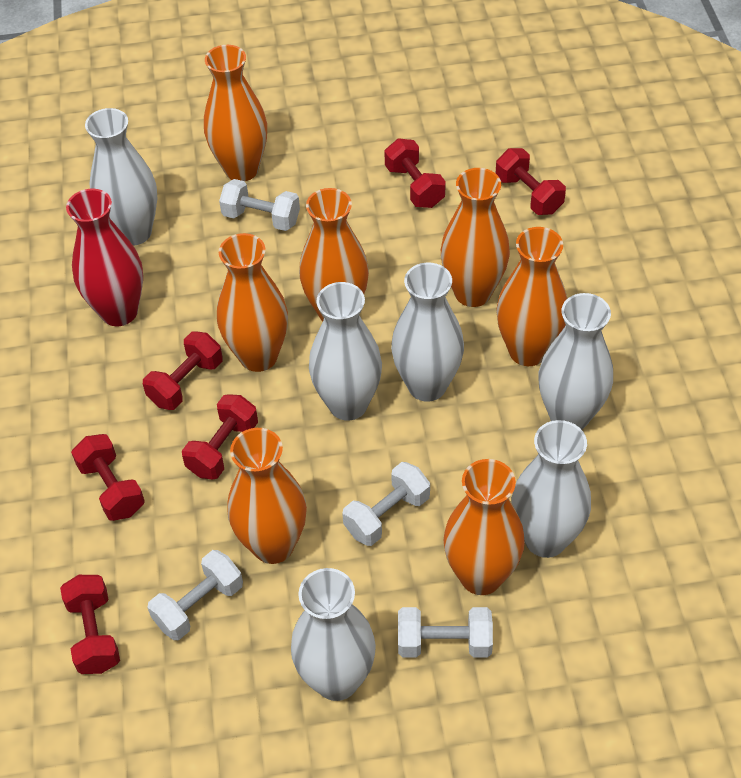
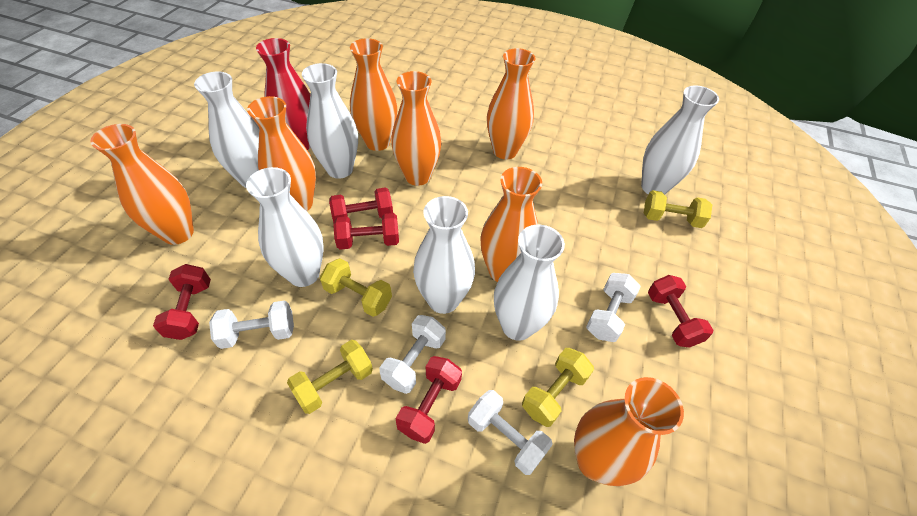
red dumbbell: 6 -> 5
yellow dumbbell: 0 -> 4

